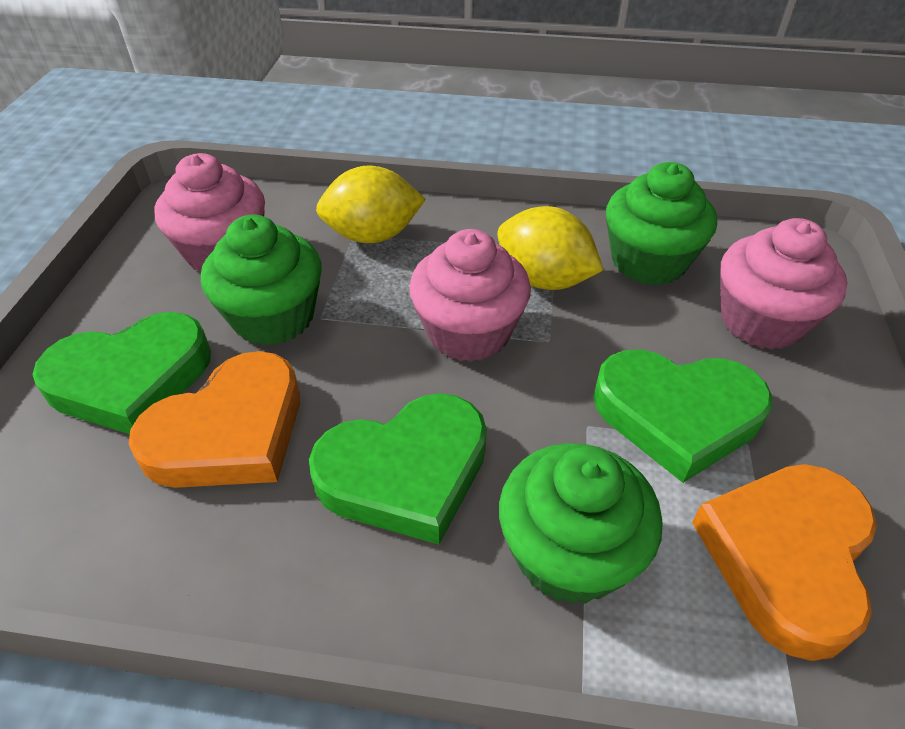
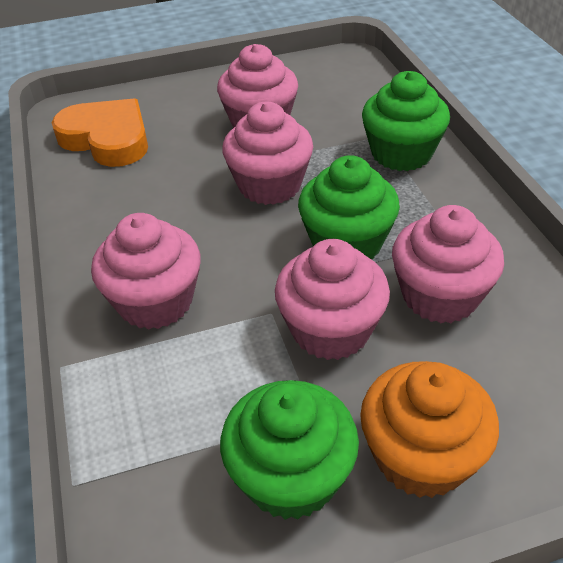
green heart: 3 -> 0
orange cupcake: 0 -> 1
orange heart: 2 -> 1
pink cupcake: 3 -> 5
yellow lemon: 2 -> 0

